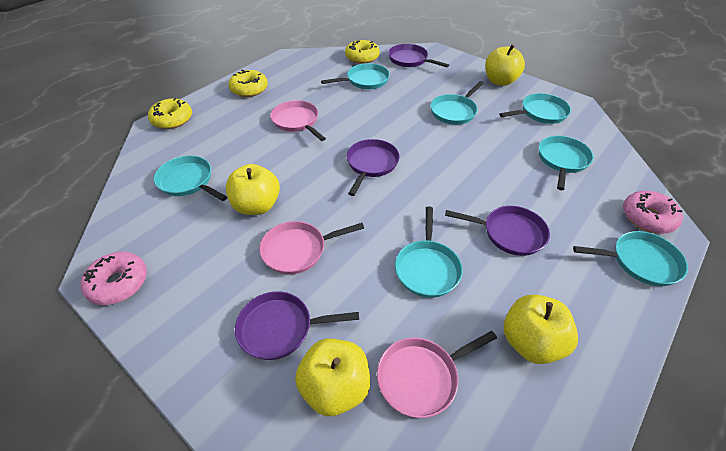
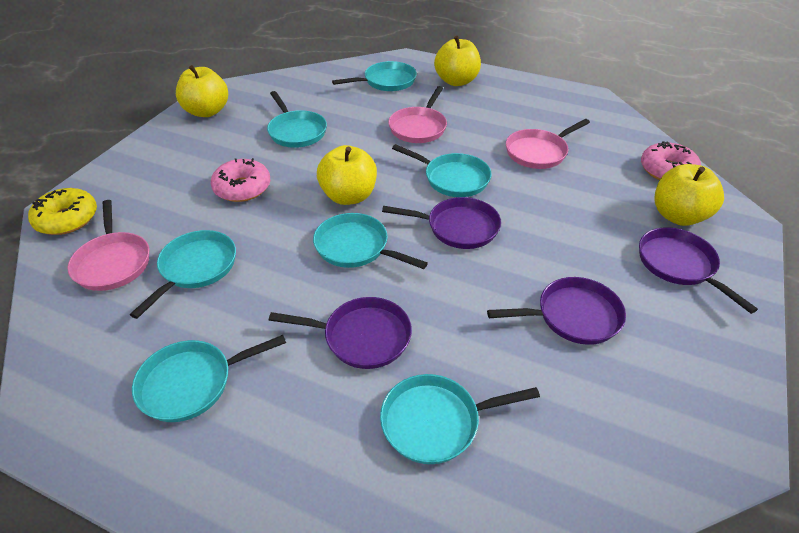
yellow donut: 3 -> 1

